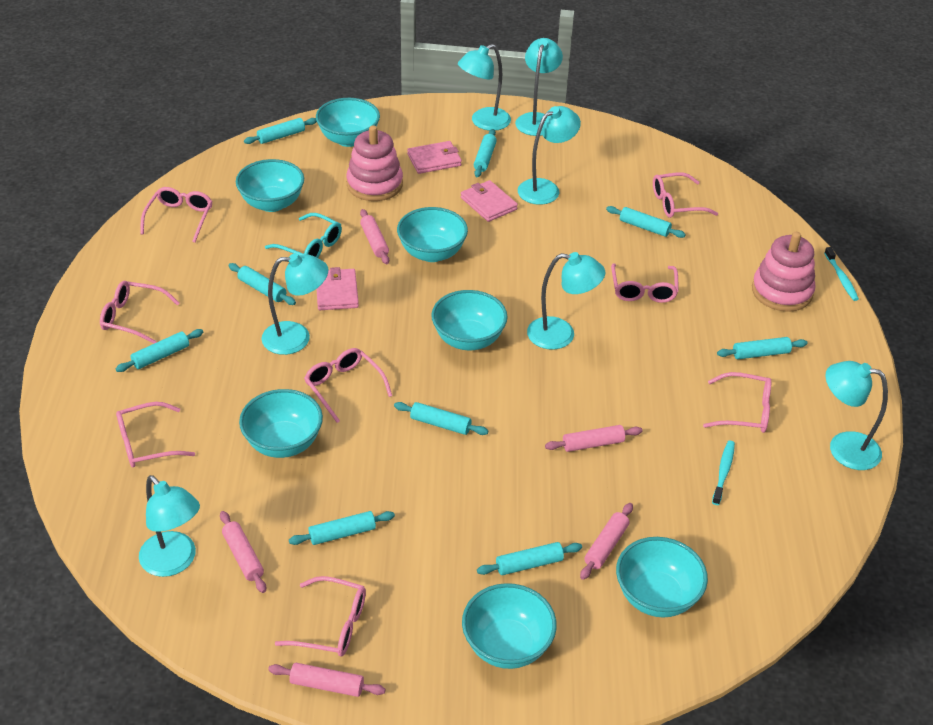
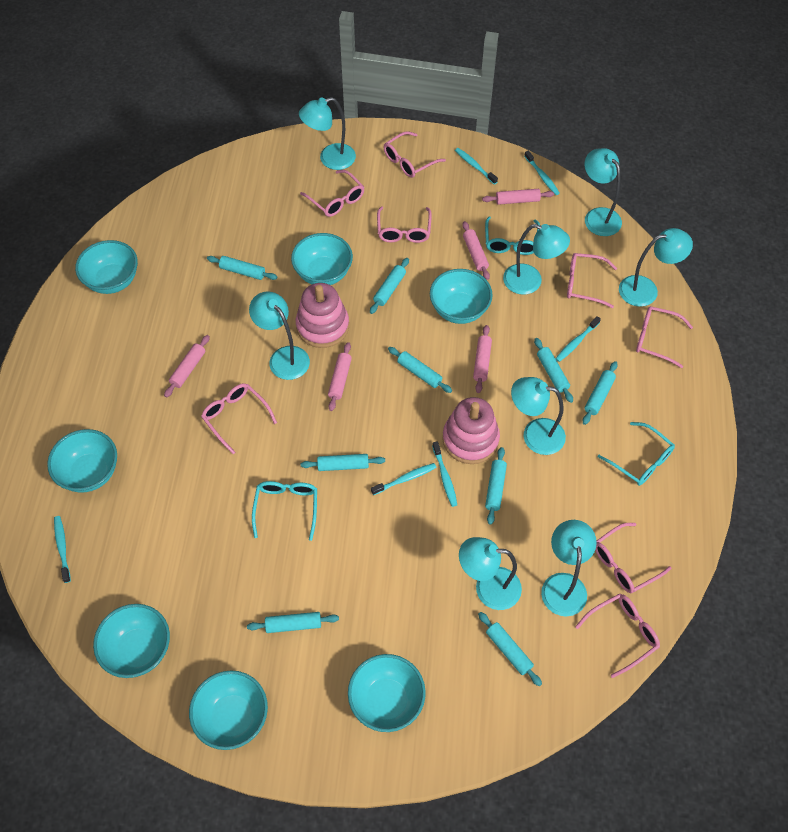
pink wallet: 3 -> 0
turquoise glasses: 1 -> 3
turquoise lamp: 7 -> 8
turquoise toothbrush: 2 -> 6

